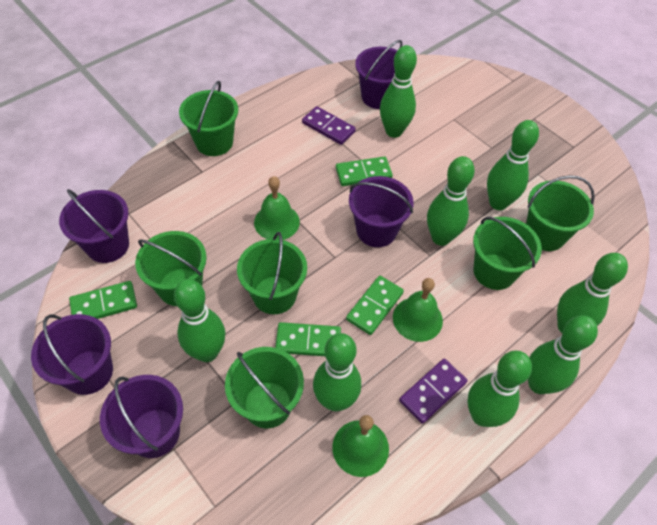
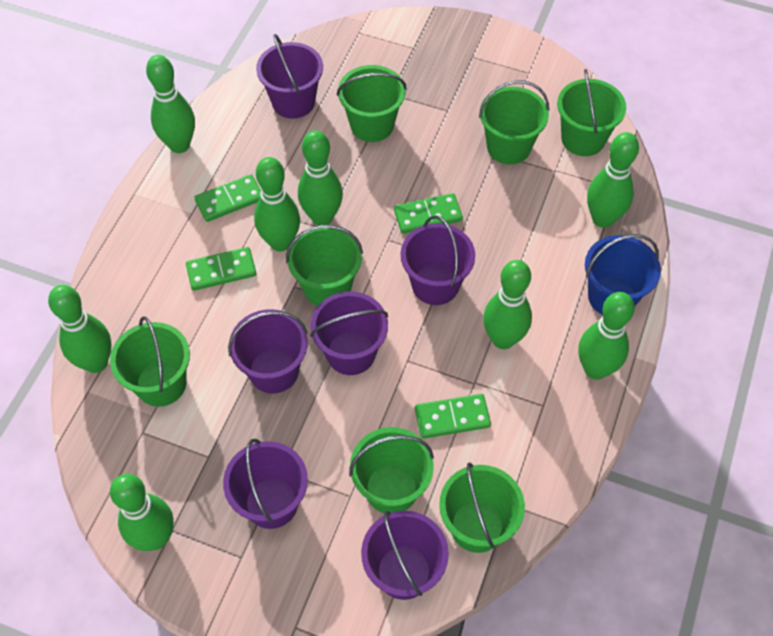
blue bucket: 0 -> 1
green bell: 3 -> 0
green bucket: 6 -> 7
purple bucket: 5 -> 6
purple domino: 2 -> 0

